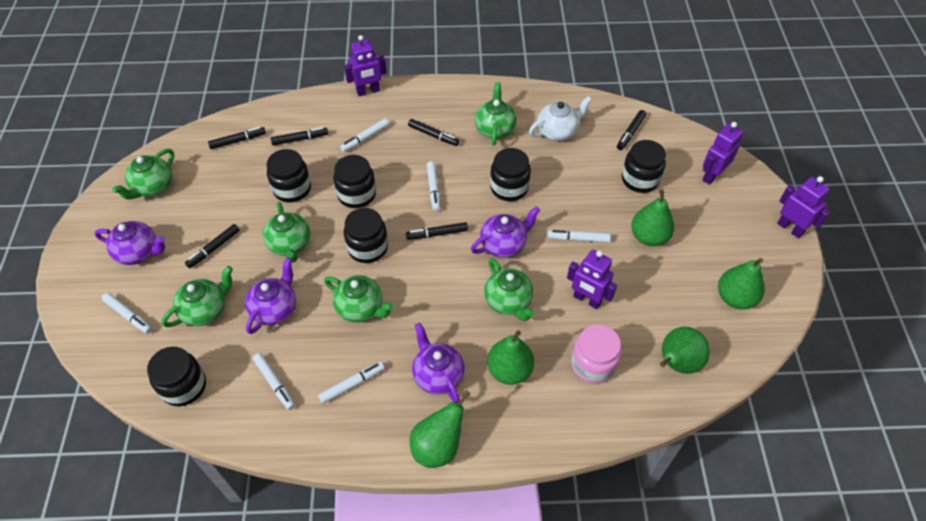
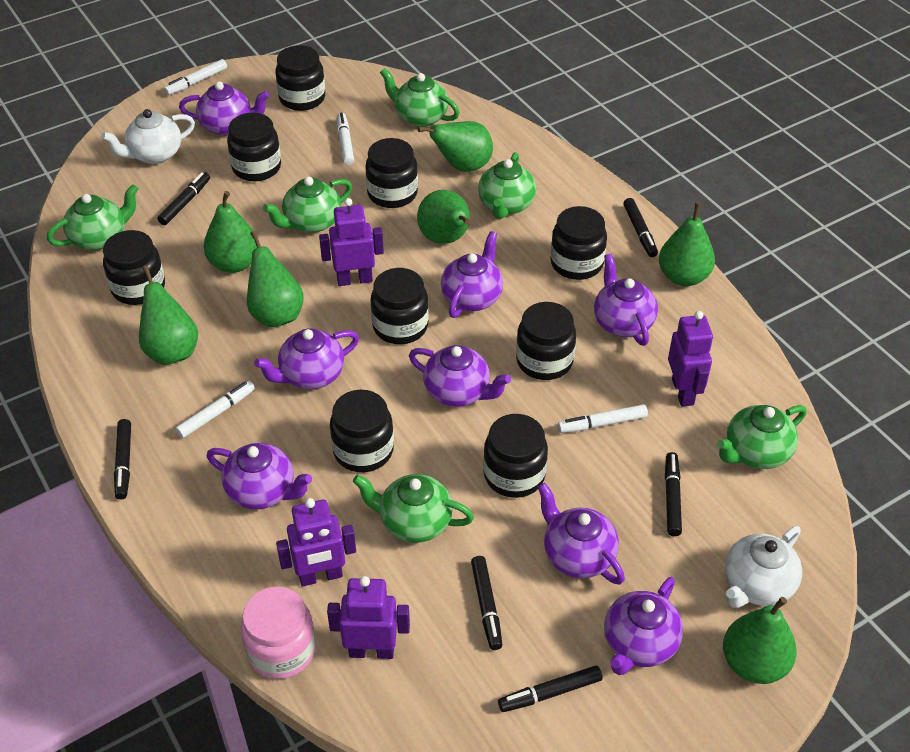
black jar: 6 -> 9
green pear: 5 -> 7
purple teapot: 4 -> 8
white marker: 6 -> 4
white teapot: 1 -> 2

